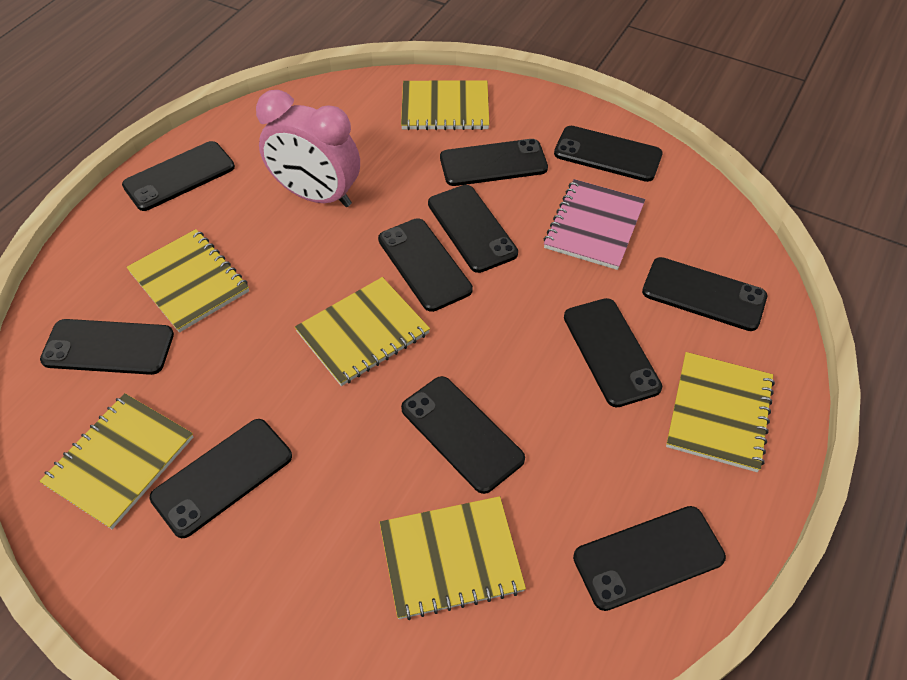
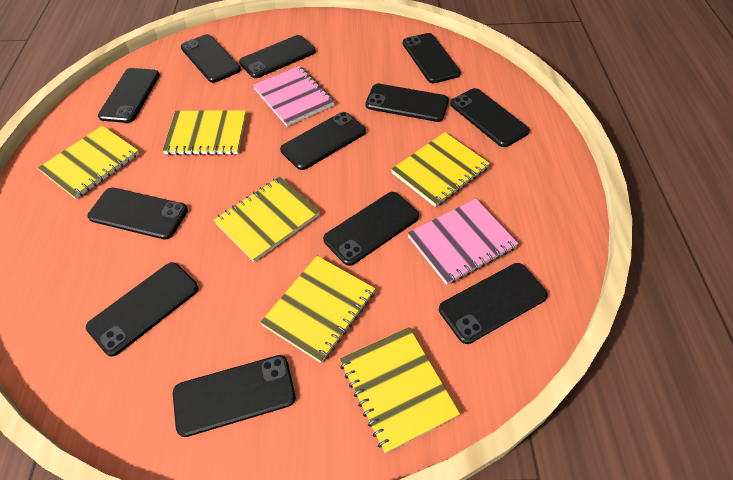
black phone: 11 -> 12
pink clock: 1 -> 0
pink notebook: 1 -> 2

